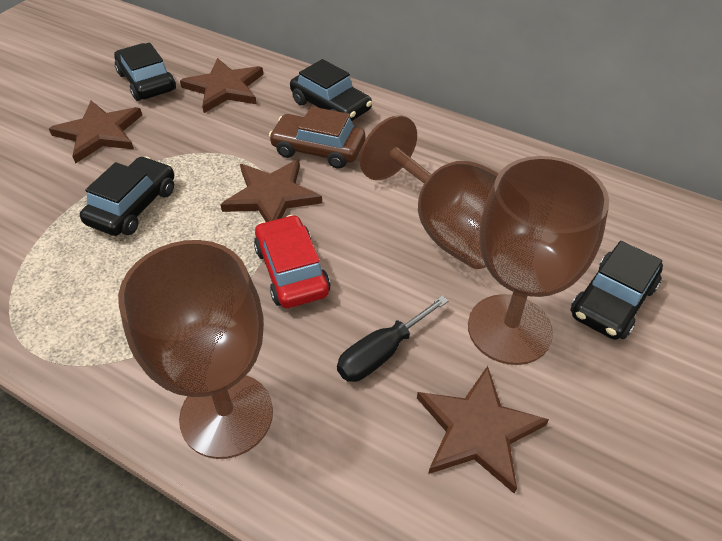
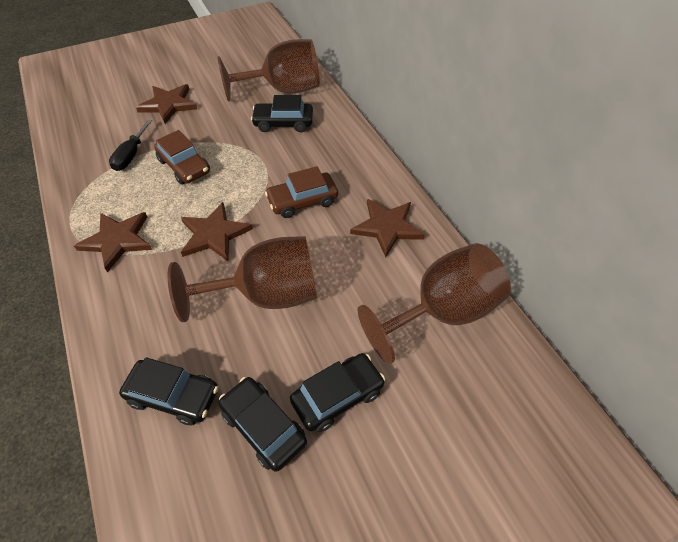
brown car: 1 -> 2
red car: 1 -> 0

